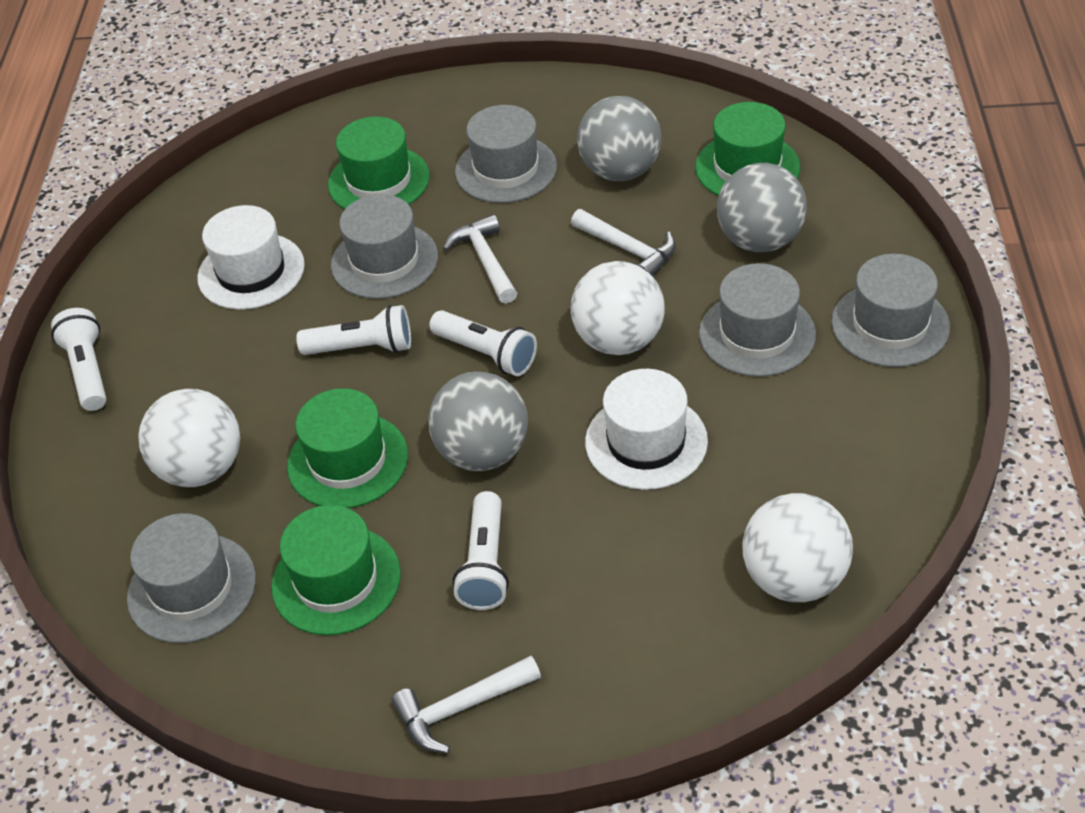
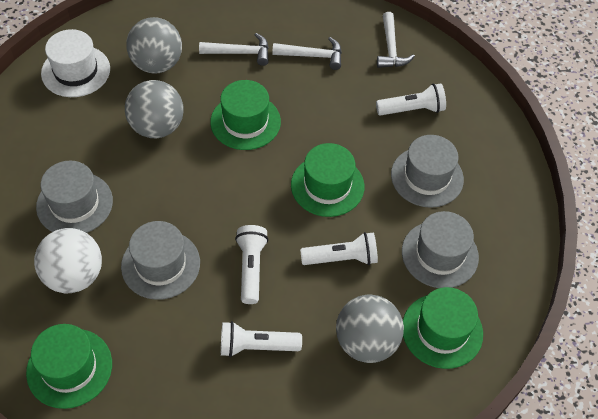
grey hat: 5 -> 4
white ball: 3 -> 1
white hat: 2 -> 1

